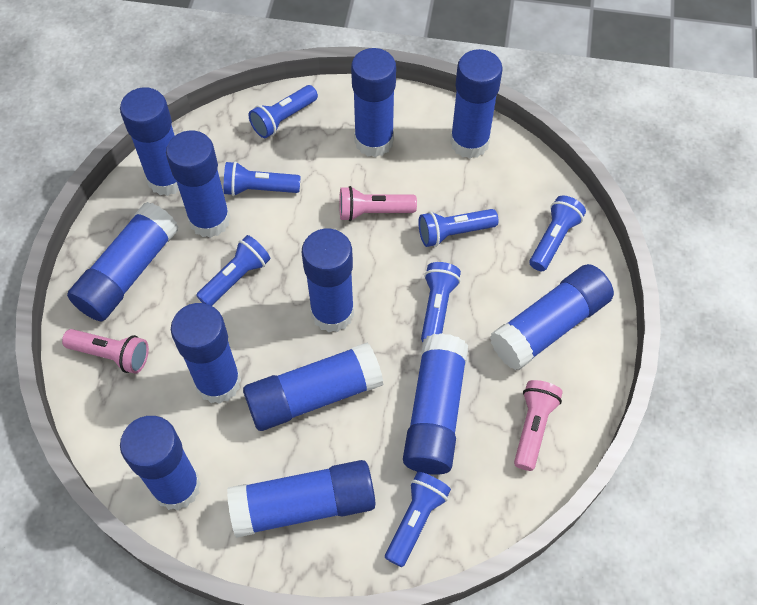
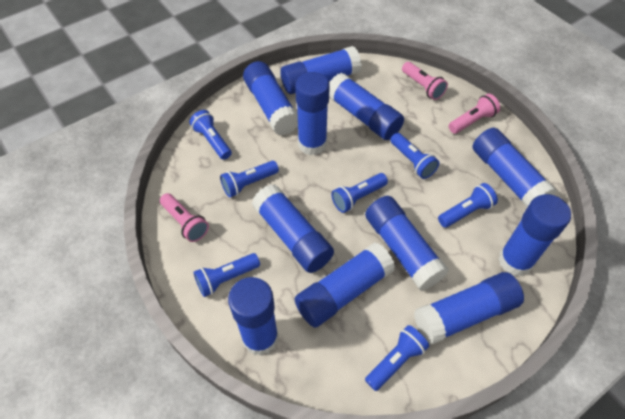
blue glue stick: 12 -> 11

